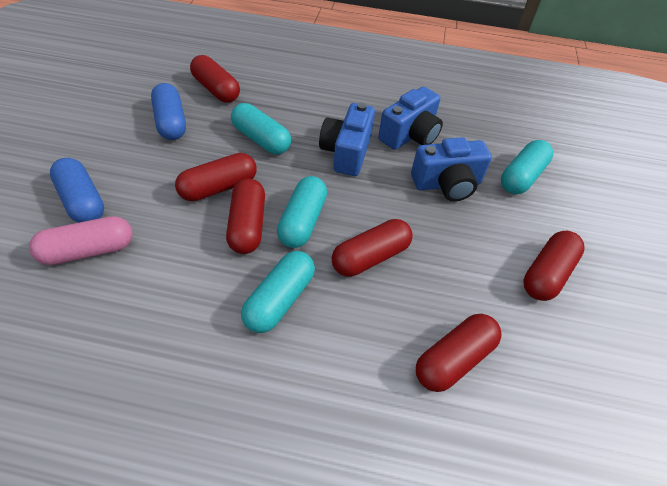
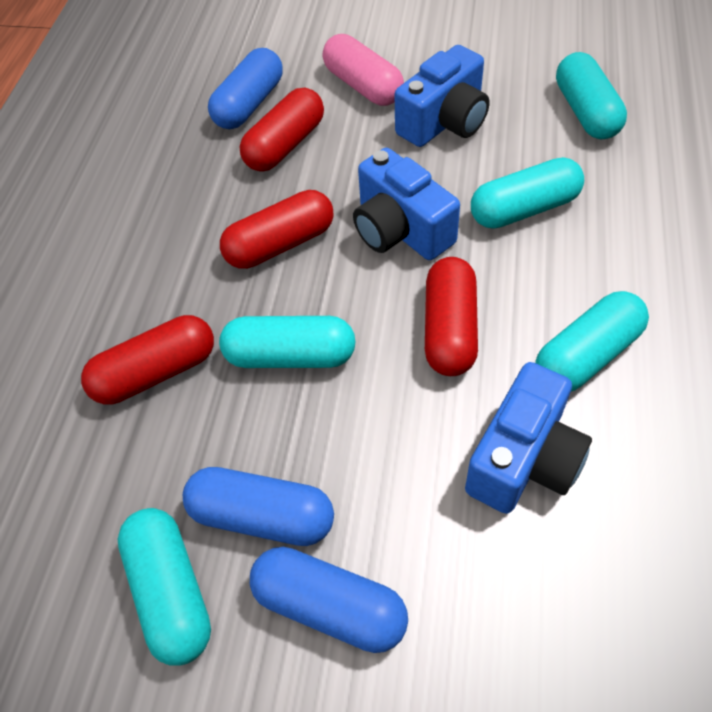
blue capsule: 2 -> 3
red capsule: 6 -> 4
turquoise capsule: 4 -> 5

